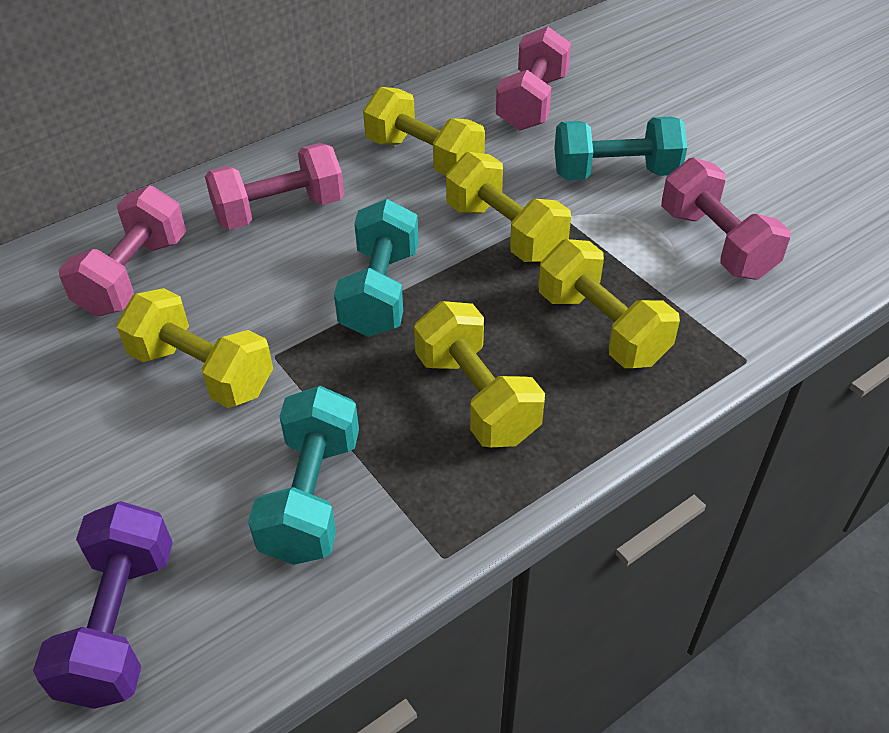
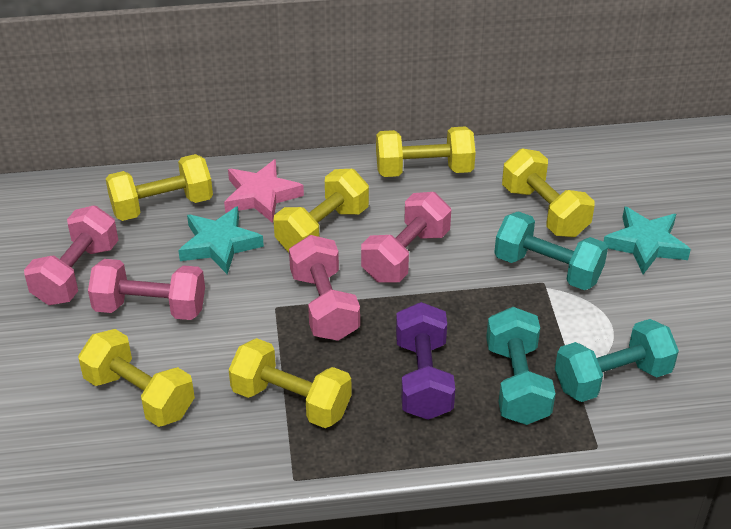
pink star: 0 -> 1
turquoise star: 0 -> 2
yellow dumbbell: 5 -> 6

